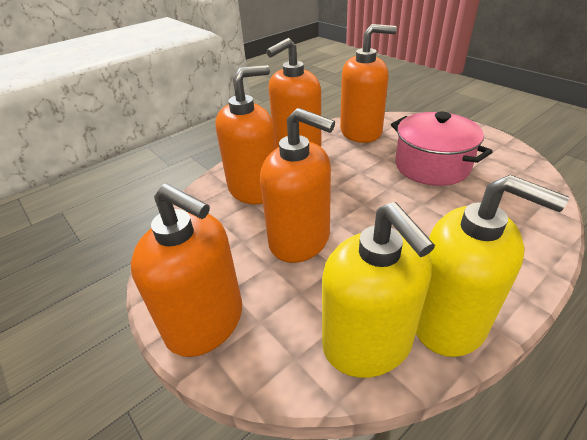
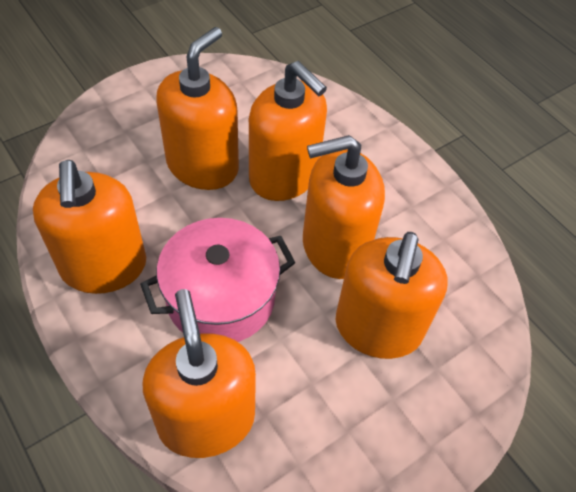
orange soap dispenser: 5 -> 6
yellow soap dispenser: 2 -> 0

